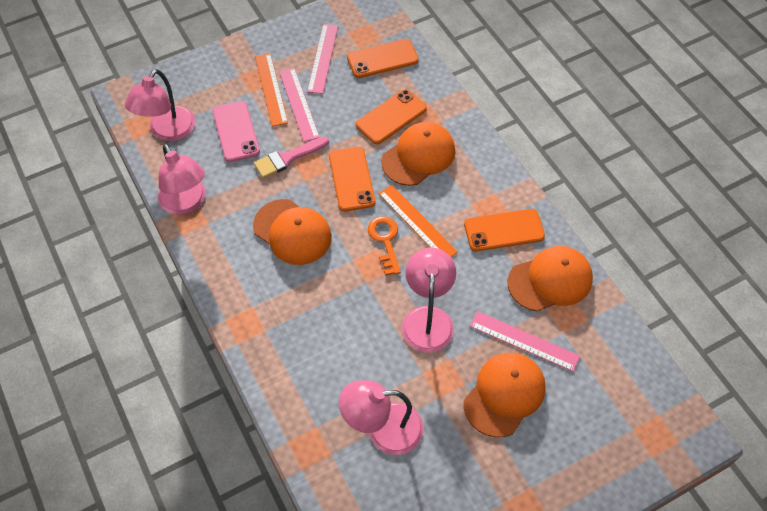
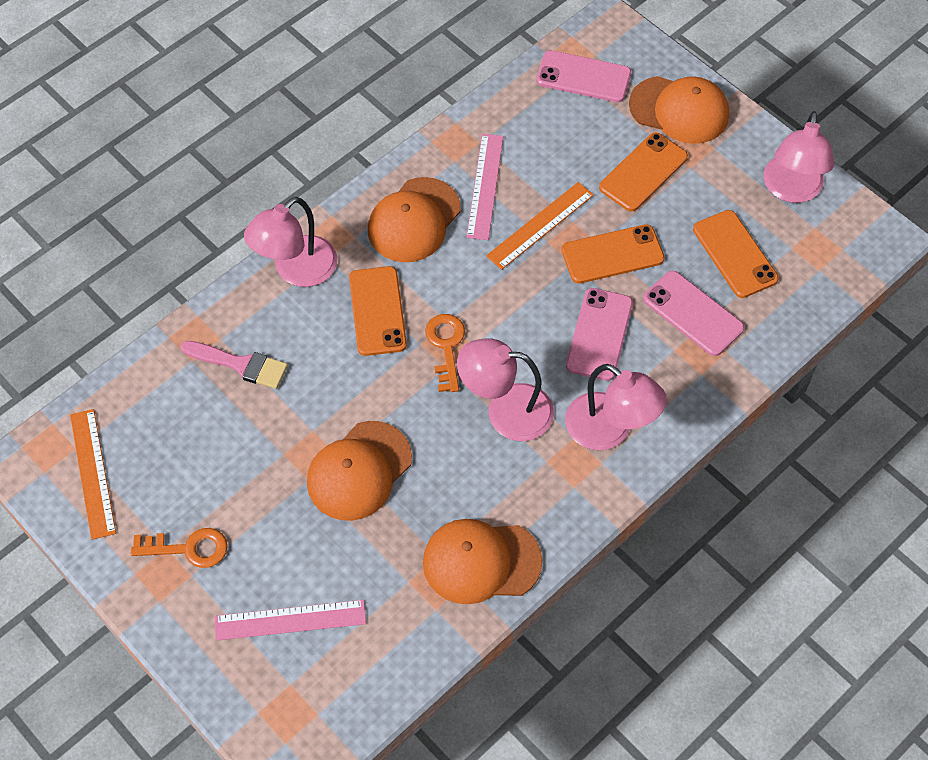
orange key: 1 -> 2
pink phone: 1 -> 3
pink ruler: 3 -> 2

